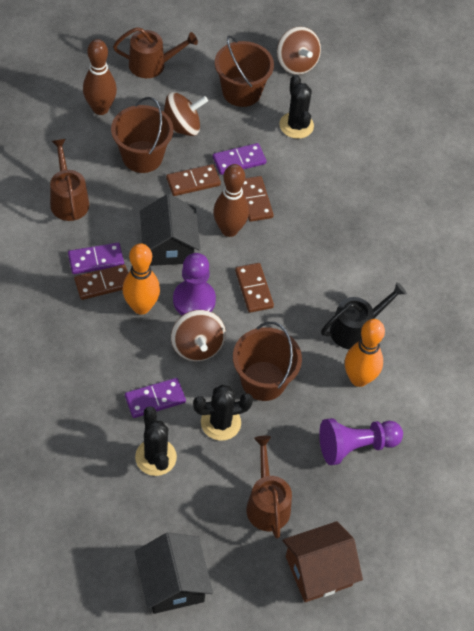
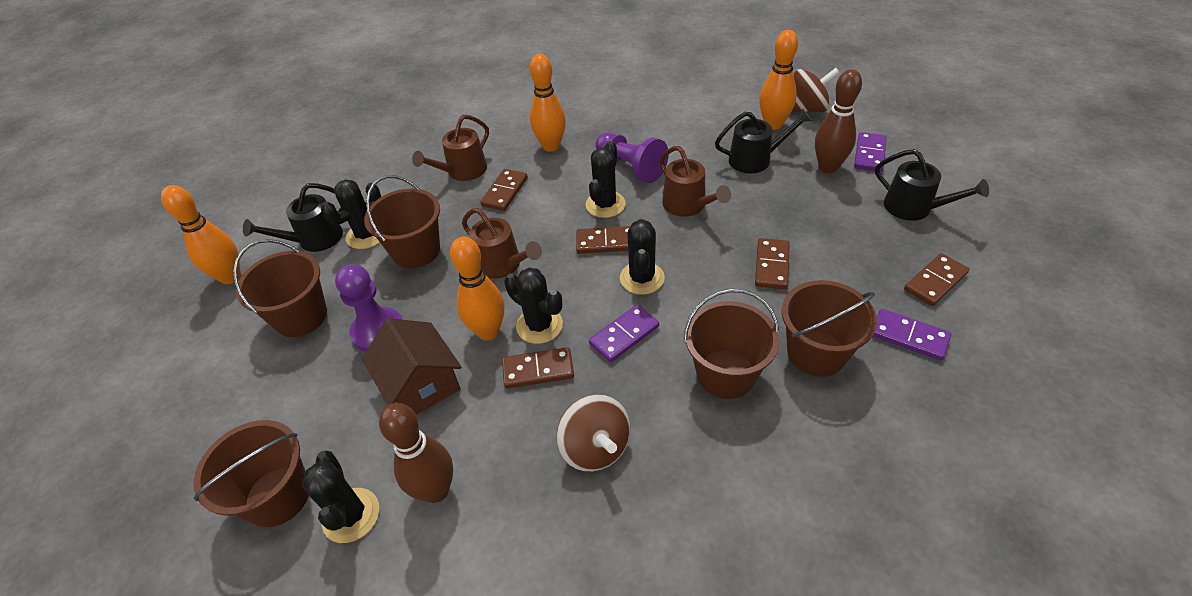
black cactus: 3 -> 5
black house: 2 -> 0
black watering can: 1 -> 3
brown bucket: 3 -> 5
brown domino: 4 -> 5
brown spinning top: 3 -> 2
orange bowling pin: 2 -> 4

